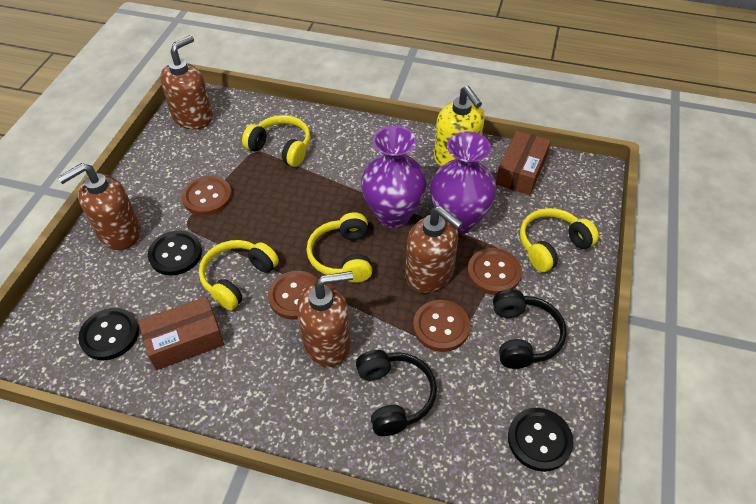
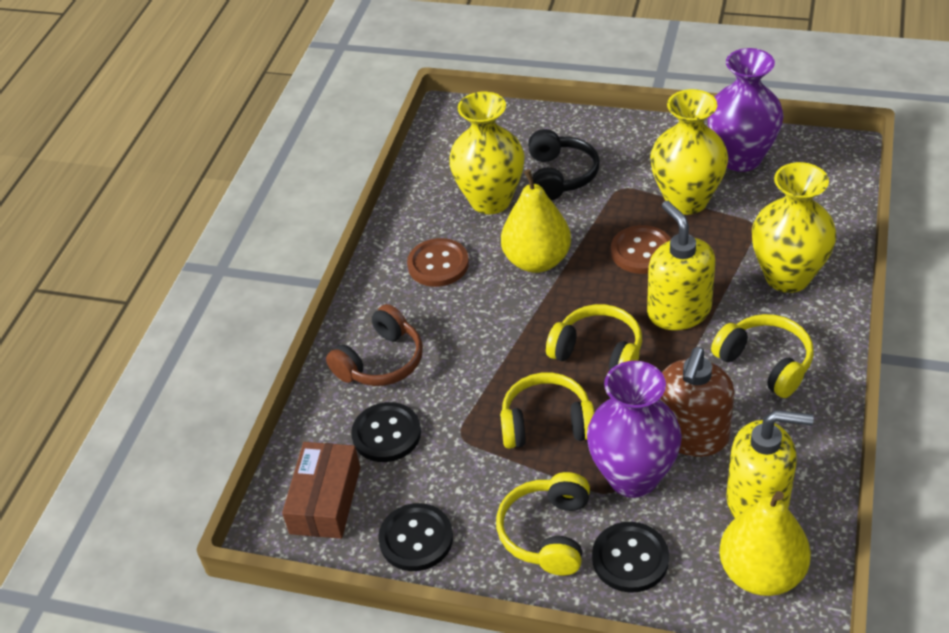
black headphones: 2 -> 1
brown box: 2 -> 1
brown button: 4 -> 2
brown headphones: 0 -> 1
brown soap dispenser: 4 -> 1
yellow pear: 0 -> 2
yellow soap dispenser: 1 -> 2
yellow vase: 0 -> 3

